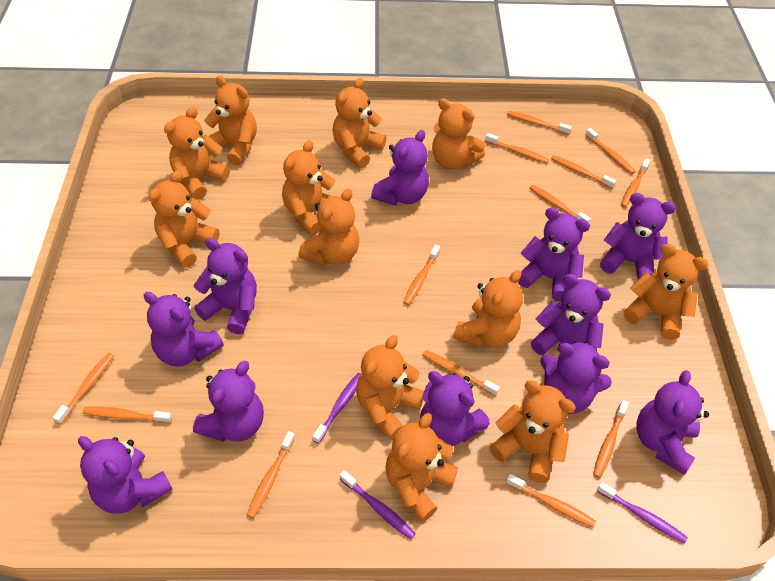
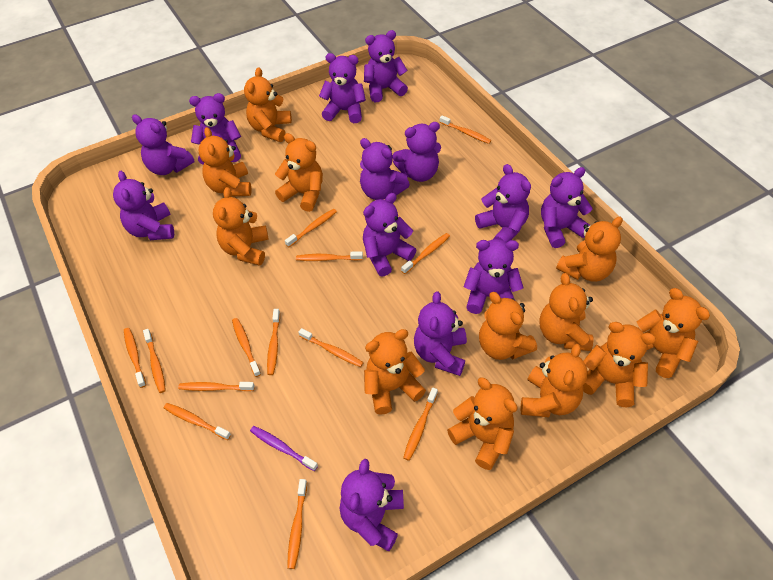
purple teddy bear: 11 -> 13
purple toothbrush: 3 -> 1

